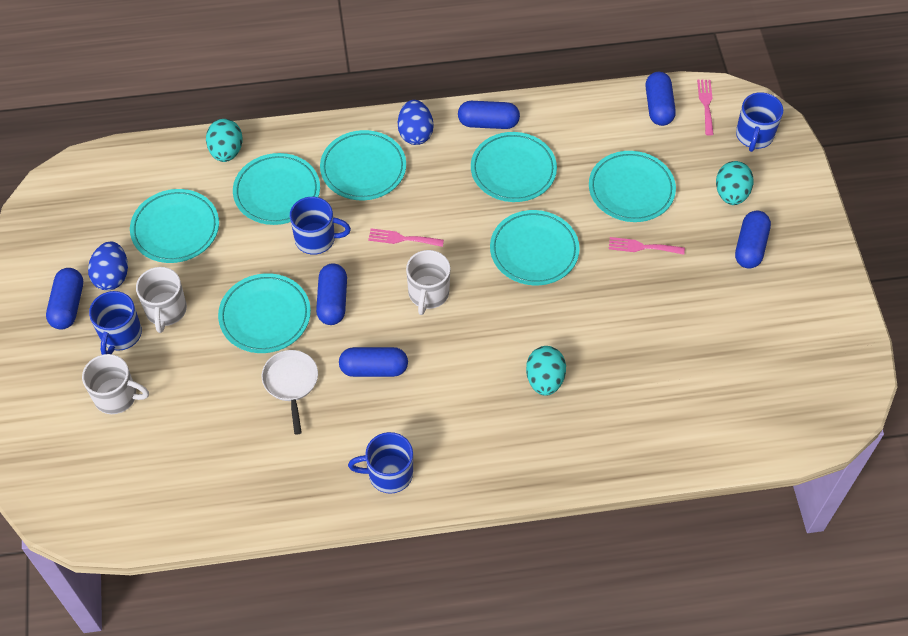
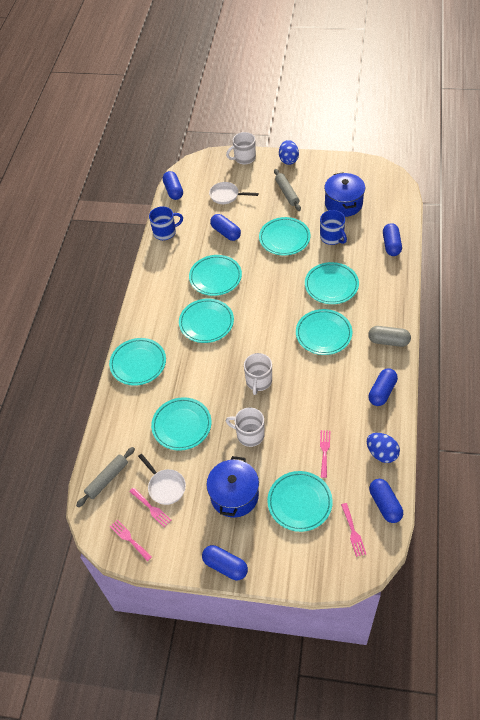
blue mug: 4 -> 2
blue pot: 0 -> 2
grey capsule: 0 -> 1
grey rolling pin: 0 -> 2
pink fork: 3 -> 4
turquoise egg: 3 -> 0
turquoise plate: 7 -> 8
white pan: 1 -> 2

